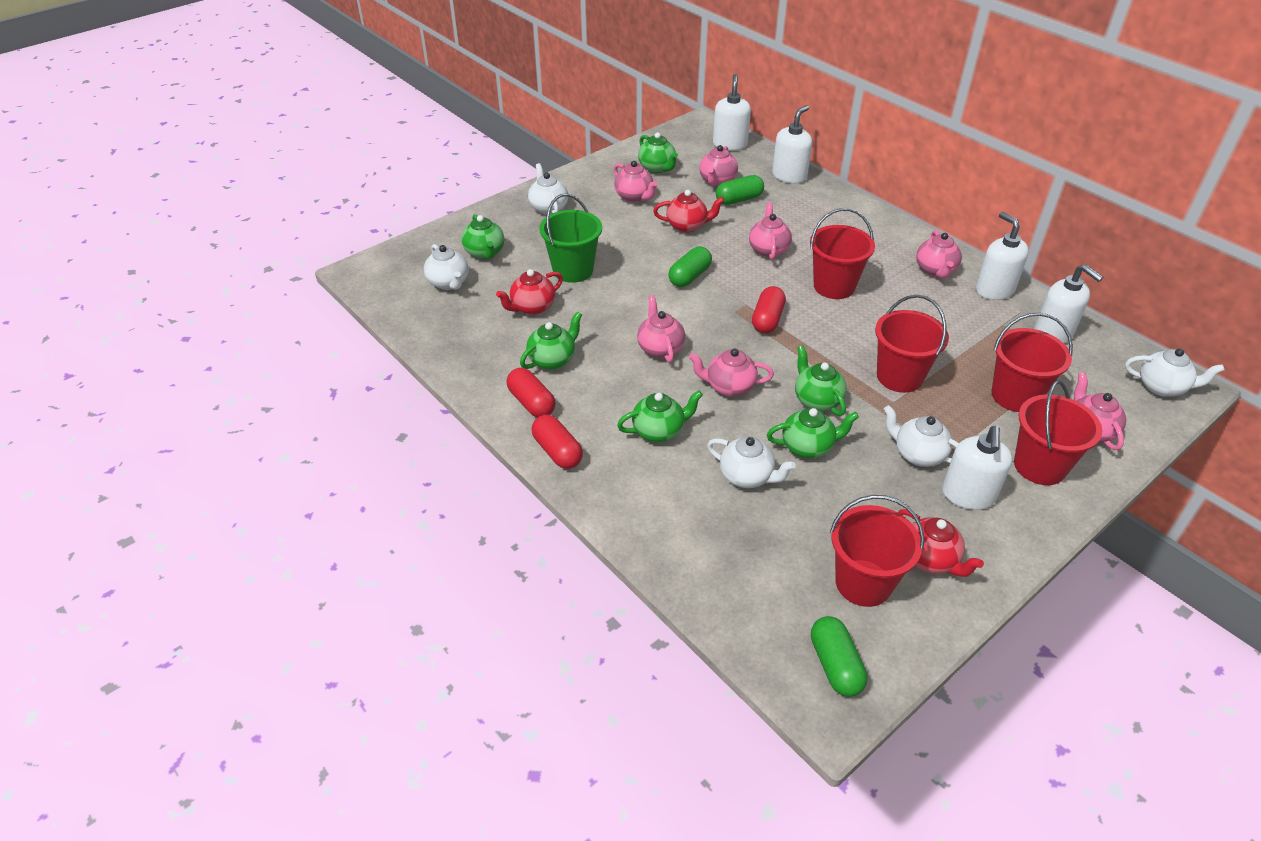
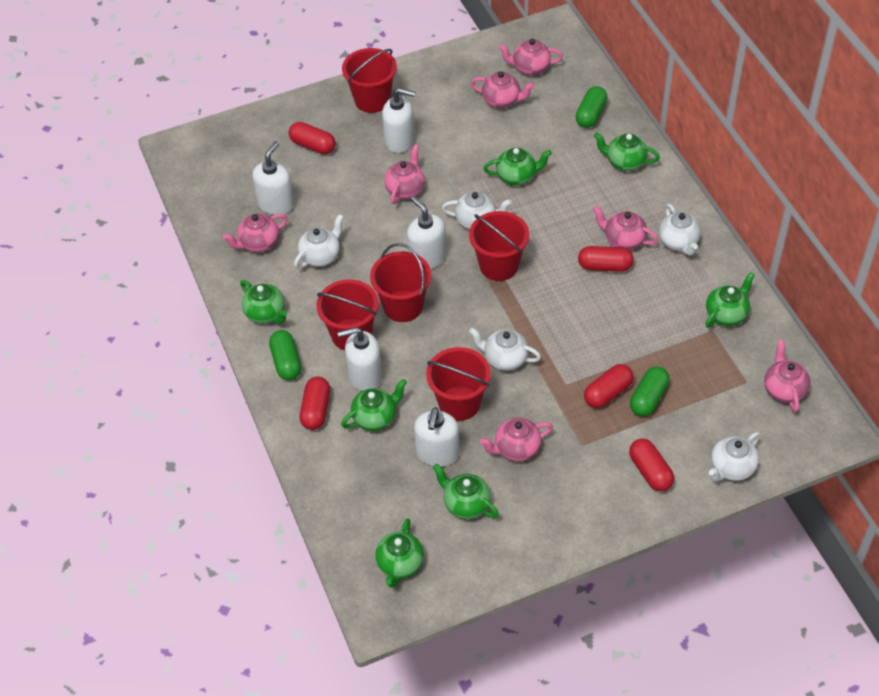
green bucket: 1 -> 0
green teapot: 6 -> 7
red capsule: 3 -> 5
red teapot: 3 -> 0

